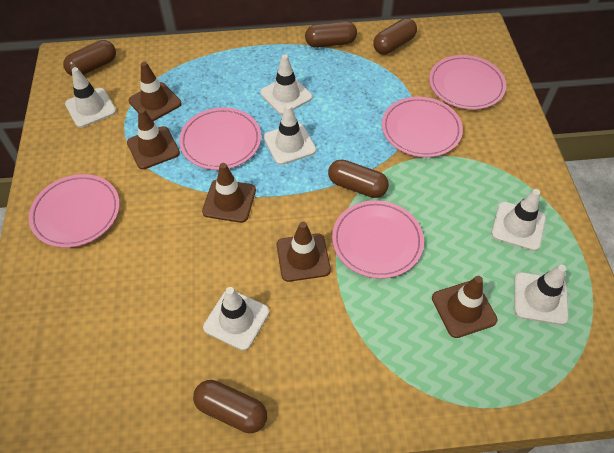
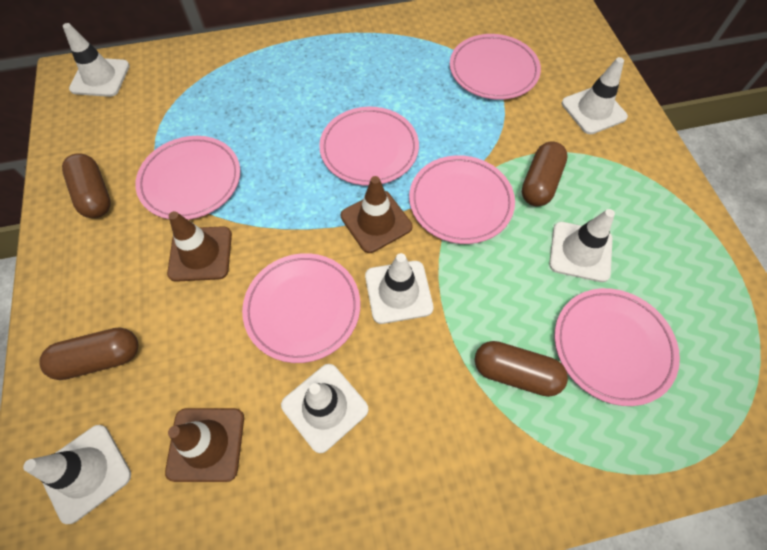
brown capsule: 5 -> 4
brown traffic cone: 5 -> 3
pink plate: 5 -> 6

